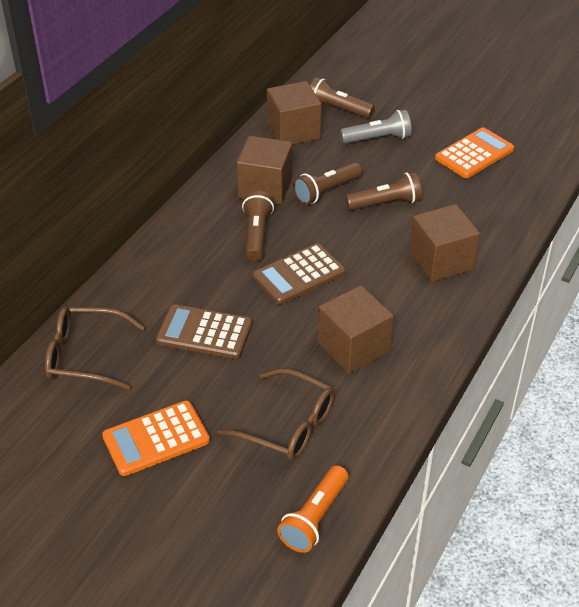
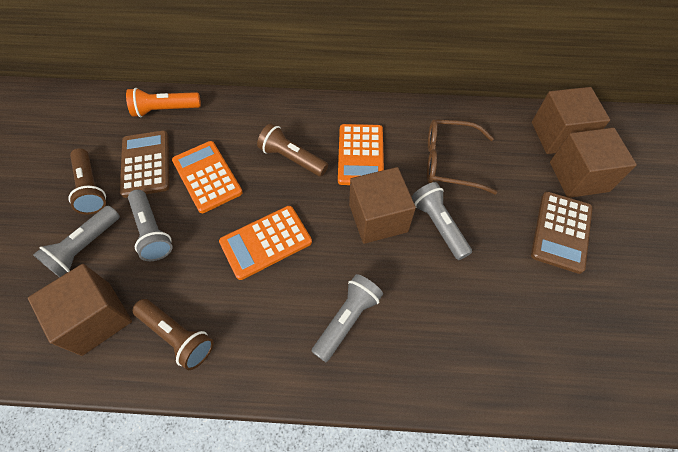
brown flashlight: 4 -> 3
brown glasses: 2 -> 1
grey flashlight: 1 -> 4
orange calculator: 2 -> 3

